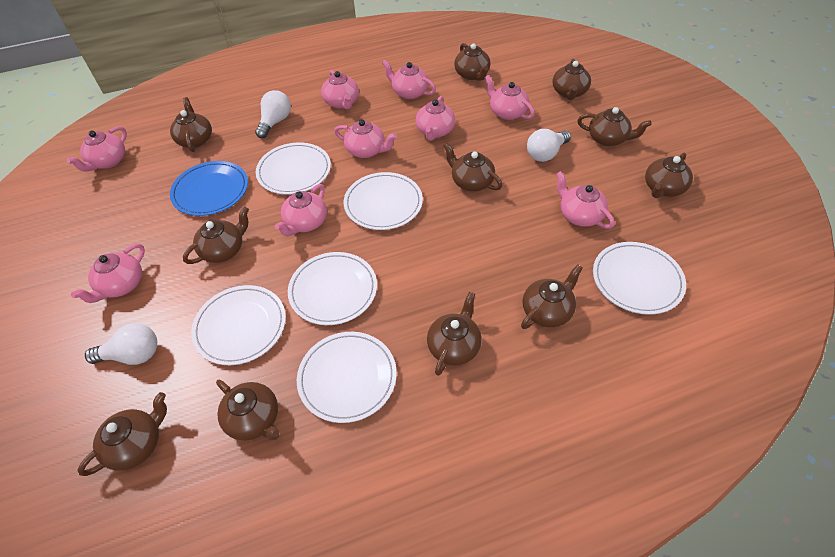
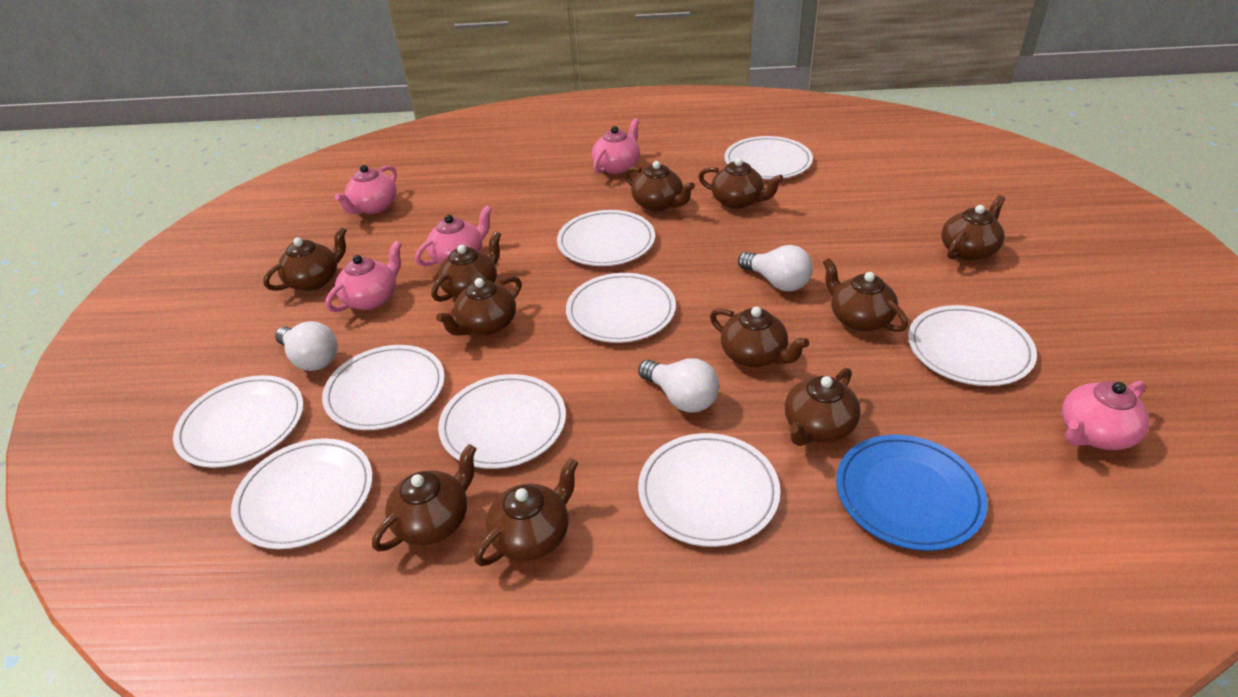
pink teapot: 9 -> 5
white plate: 6 -> 9

